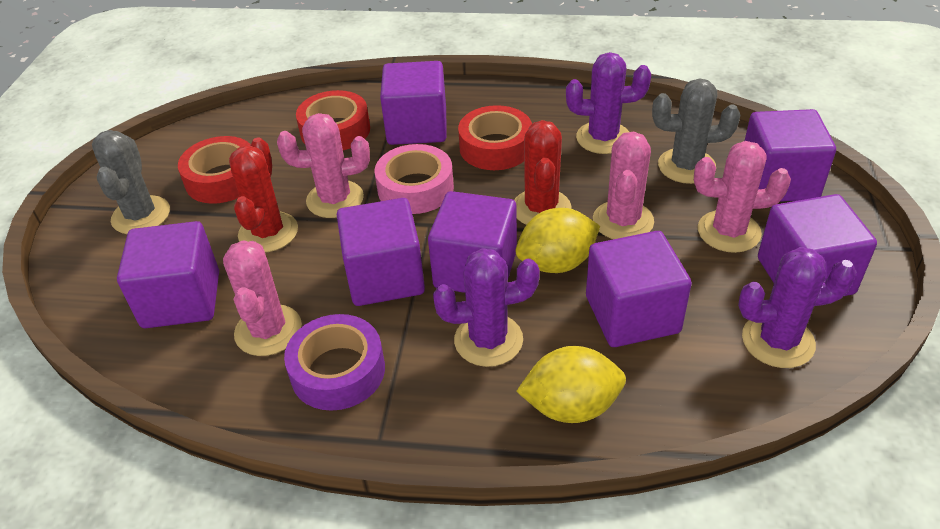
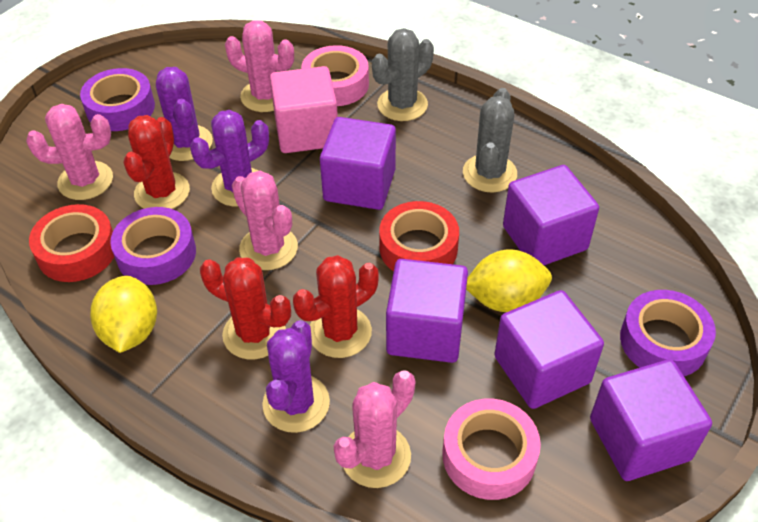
pink cube: 0 -> 1
pink tape: 1 -> 2
purple cube: 7 -> 5
purple tape: 1 -> 3
red cactus: 2 -> 3
red tape: 3 -> 2

